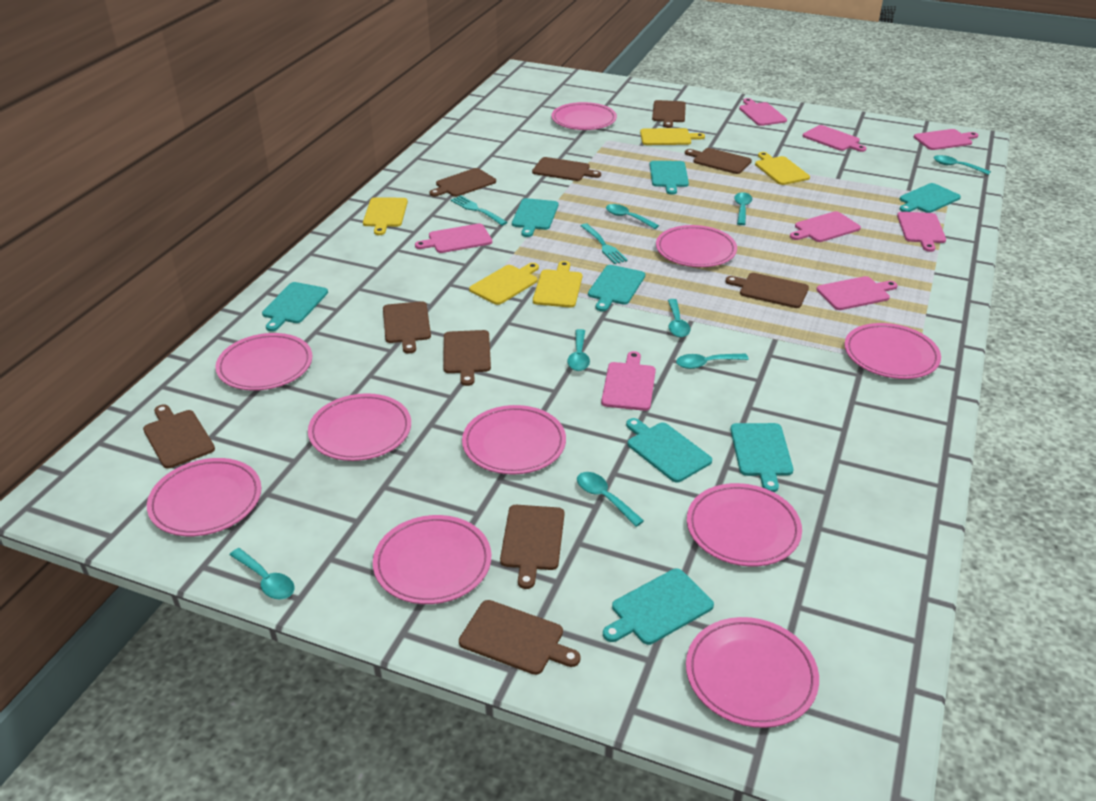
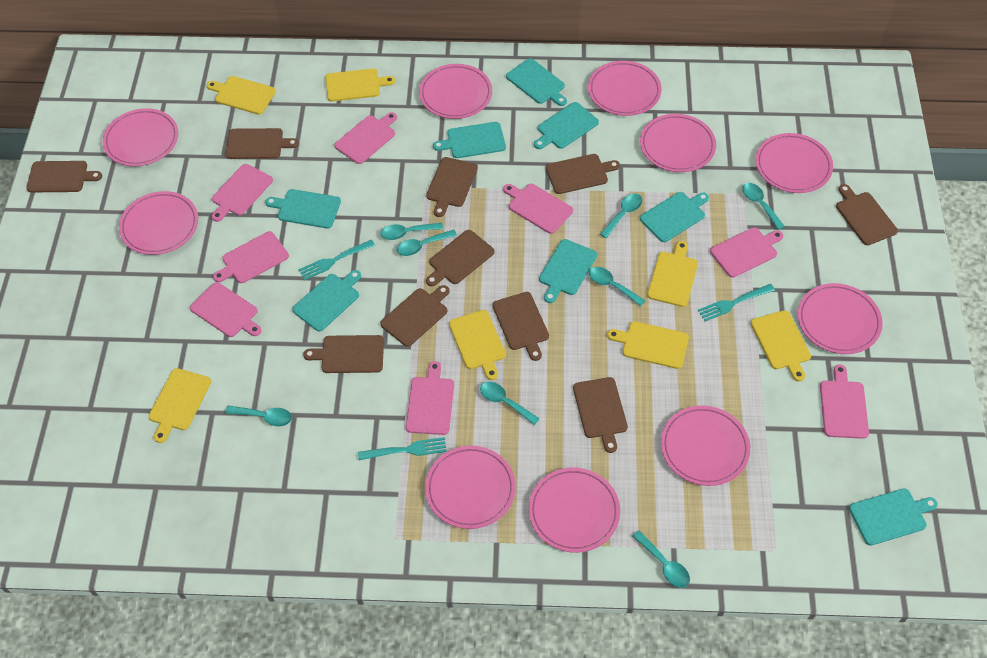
turquoise fork: 2 -> 3
yellow cutting board: 5 -> 7

